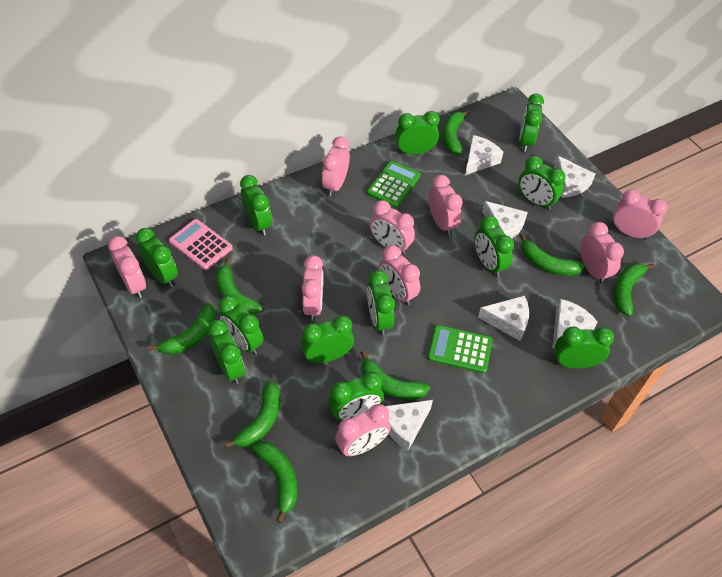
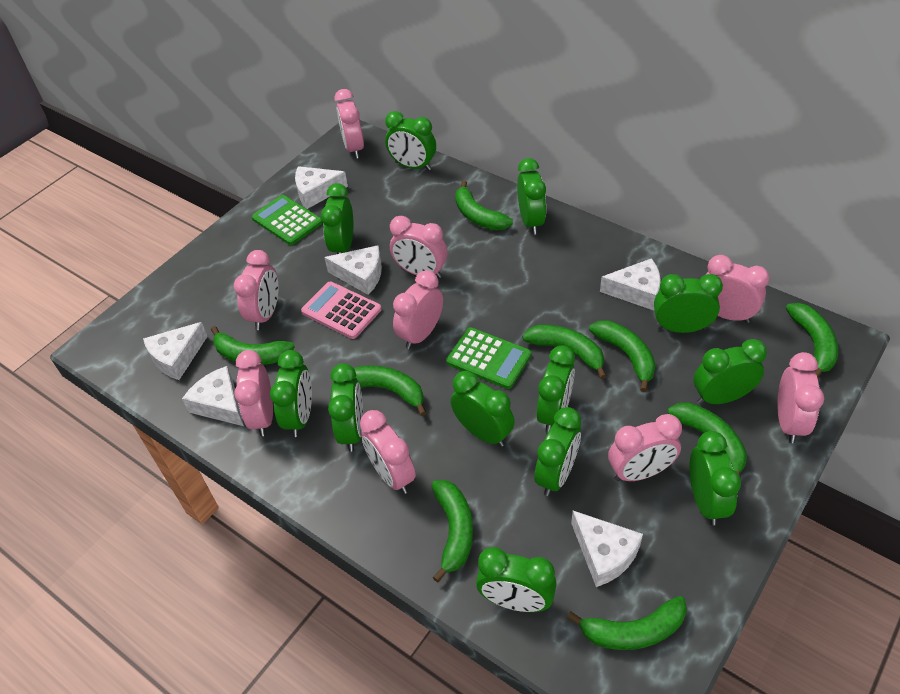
green banana: 8 -> 9

